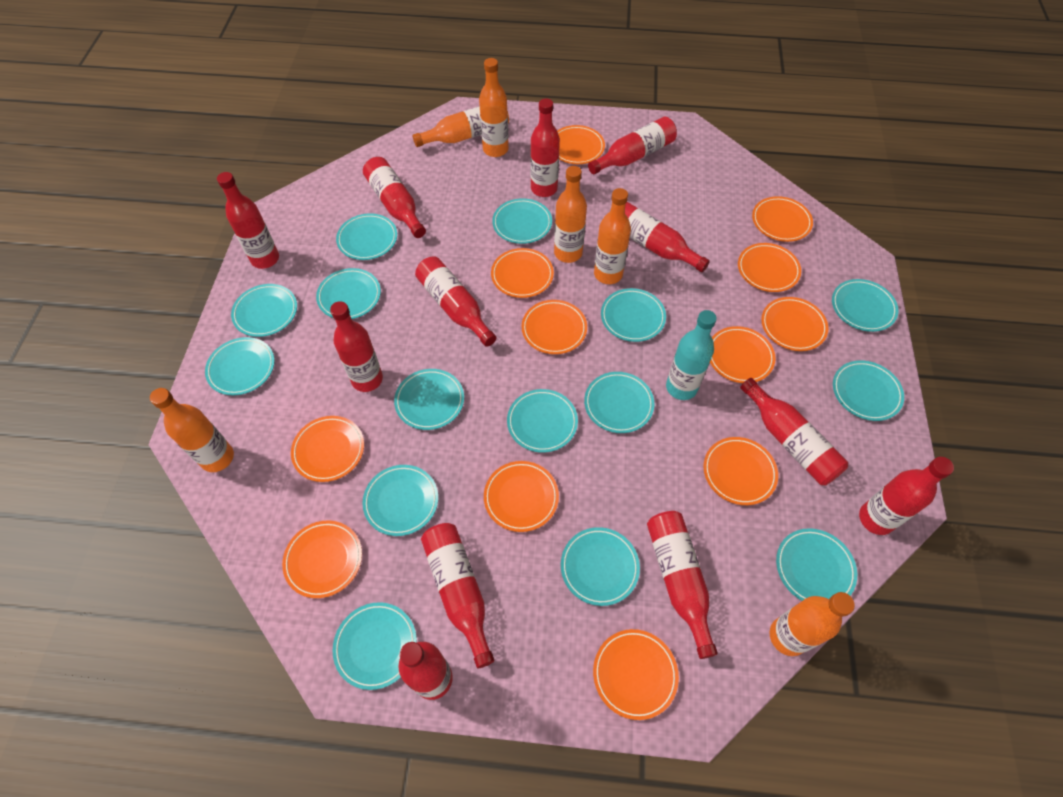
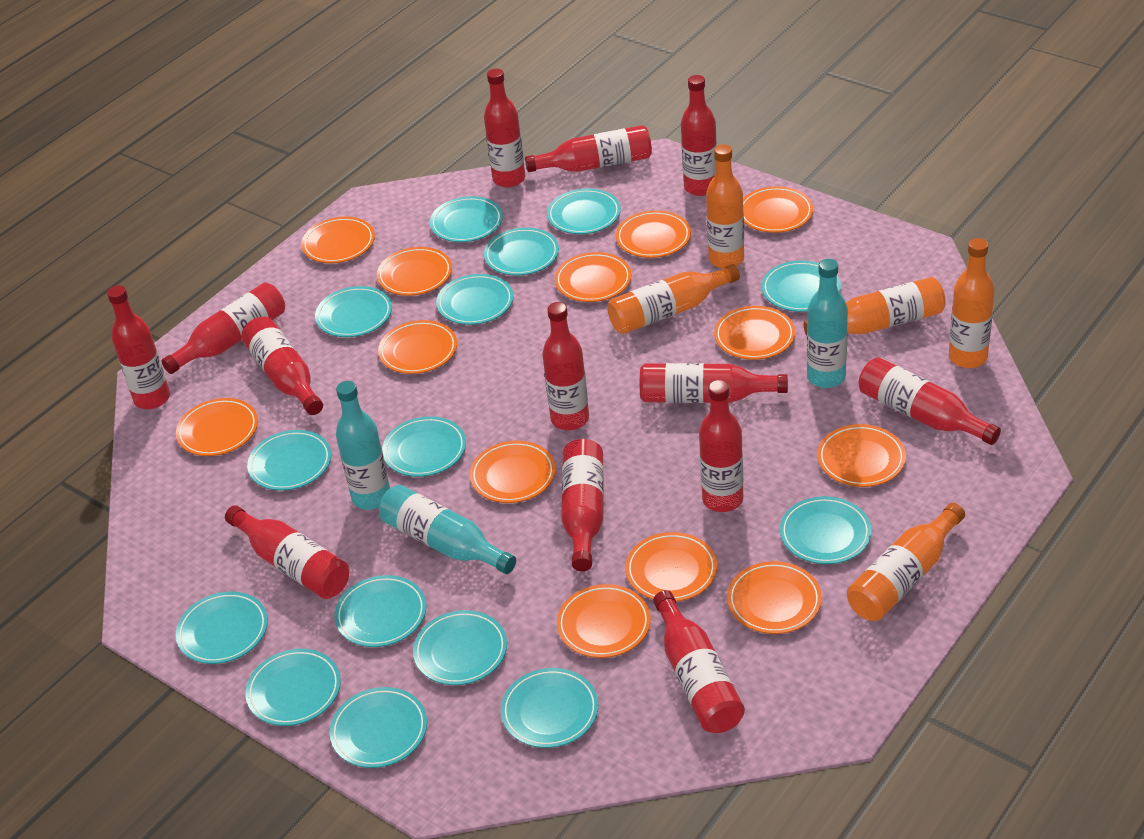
orange bottle: 6 -> 5
orange plate: 12 -> 13
red bottle: 12 -> 13
turquoise bottle: 1 -> 3

